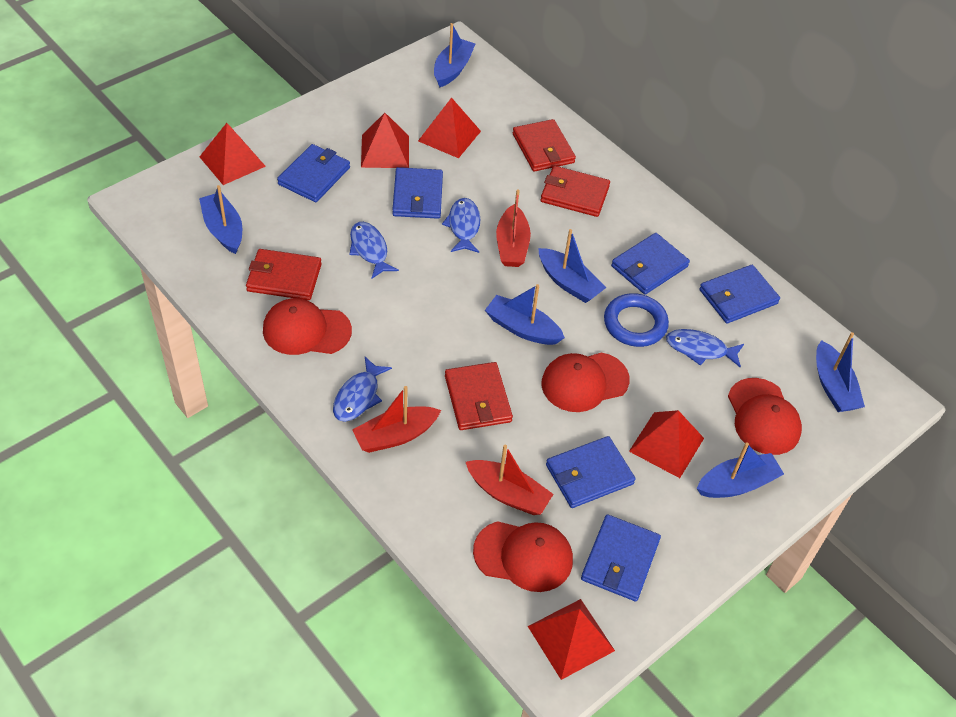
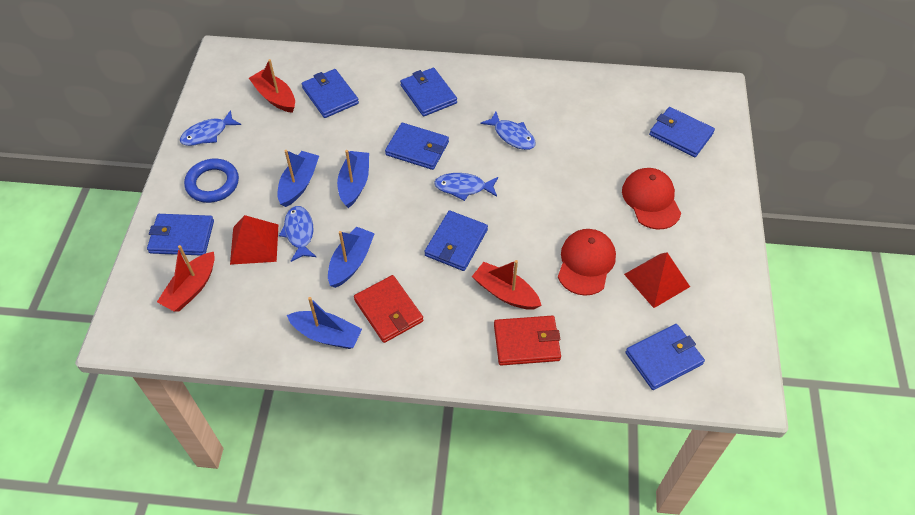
blue boat: 6 -> 4
blue wallet: 6 -> 7
red cap: 4 -> 2
red pyramid: 5 -> 2
red wallet: 4 -> 2

